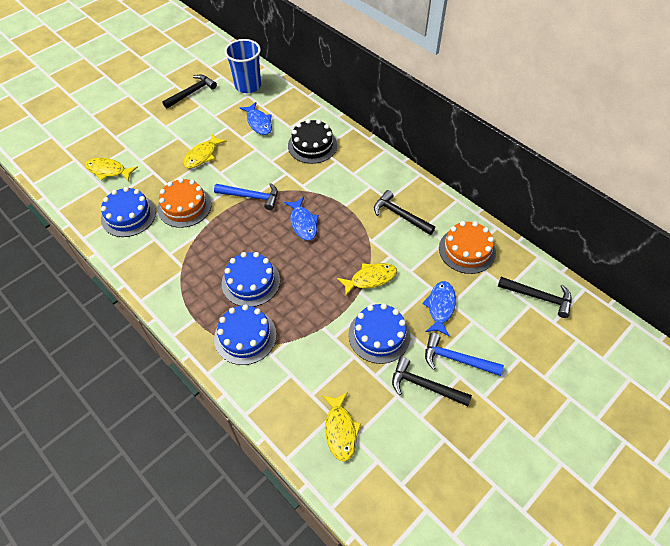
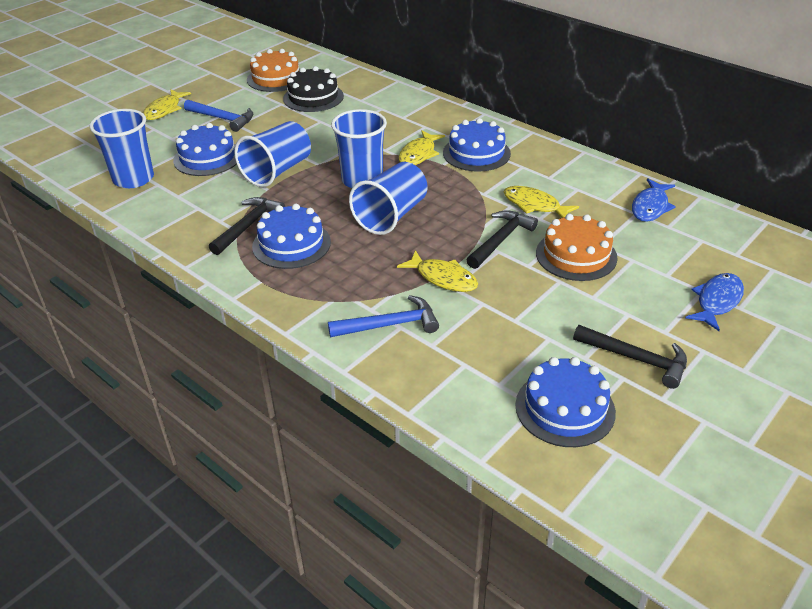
black hammer: 4 -> 3
blue cup: 1 -> 4
blue fish: 3 -> 2

